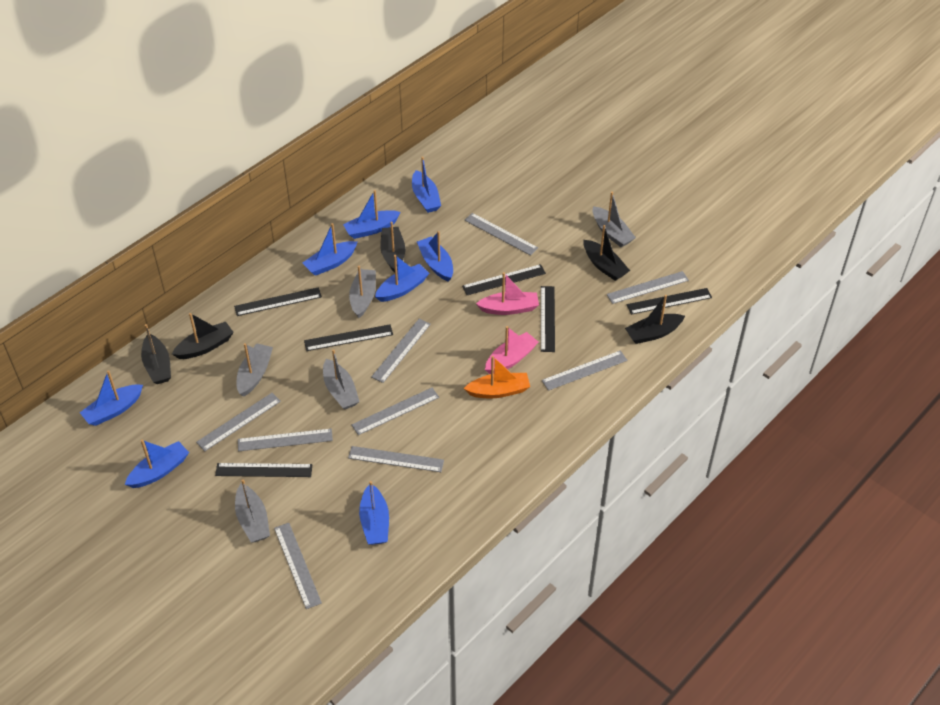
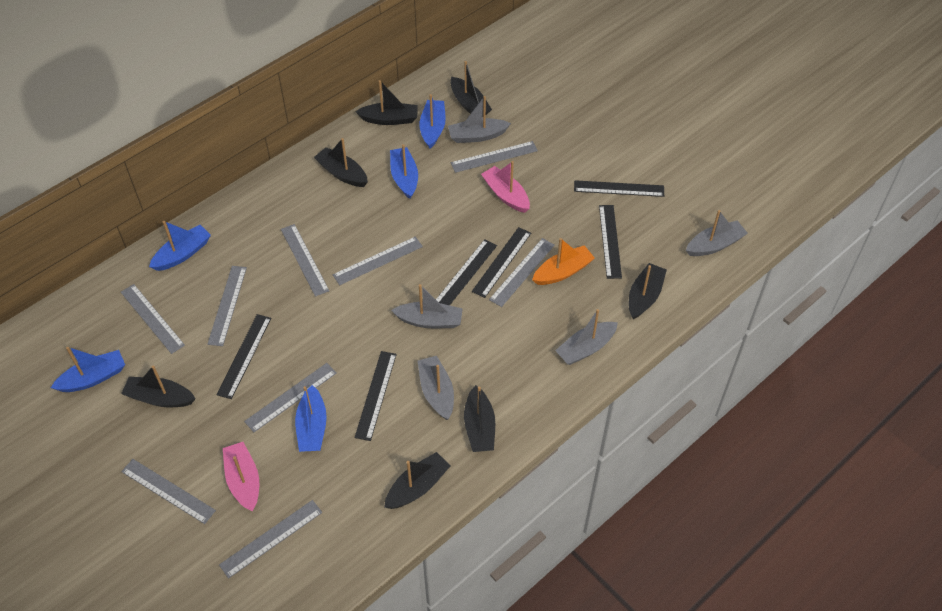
black boat: 5 -> 7
blue boat: 8 -> 5

